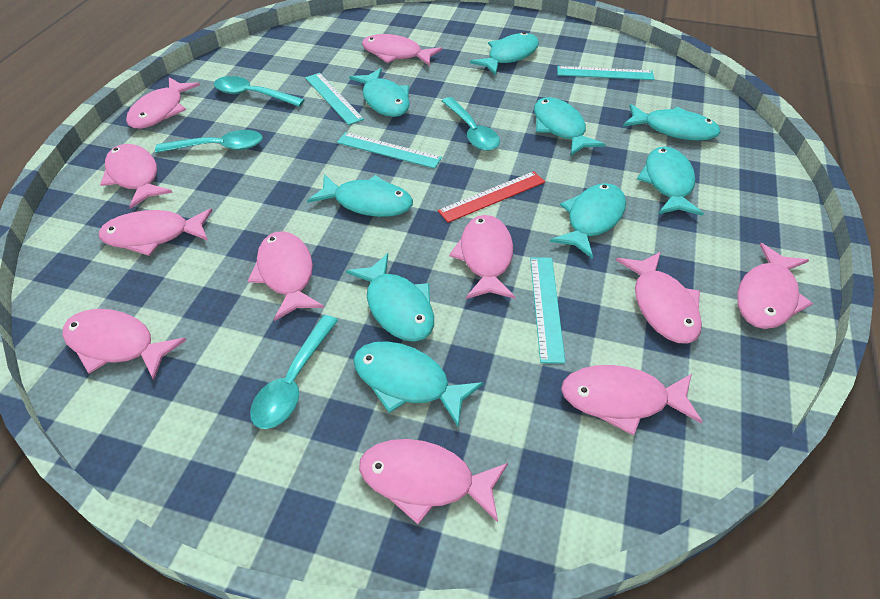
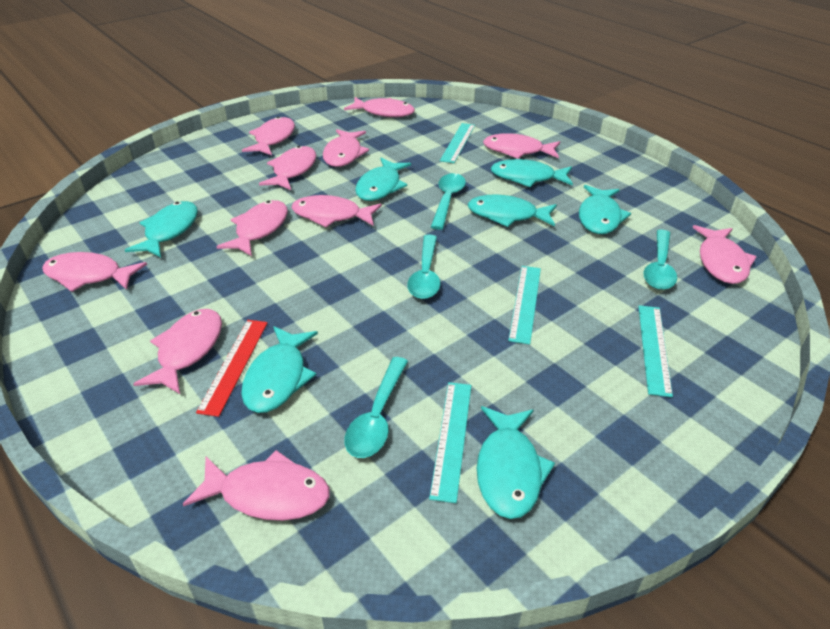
turquoise fish: 9 -> 7

